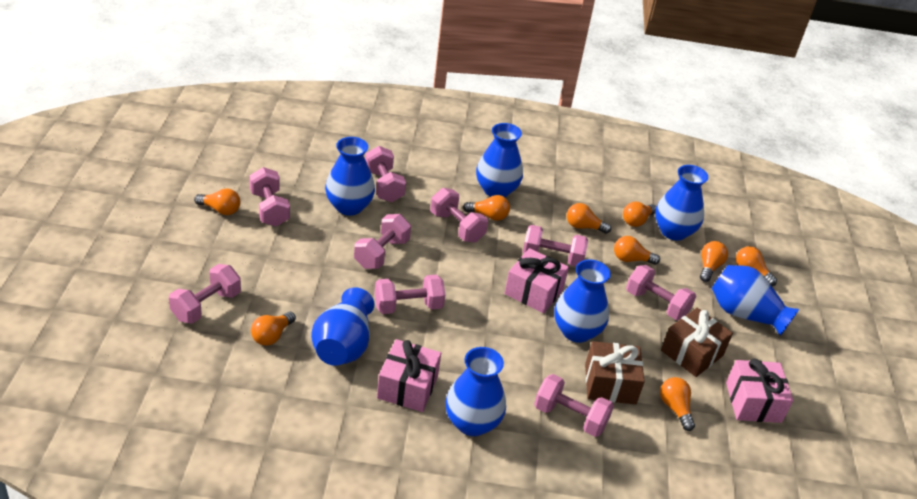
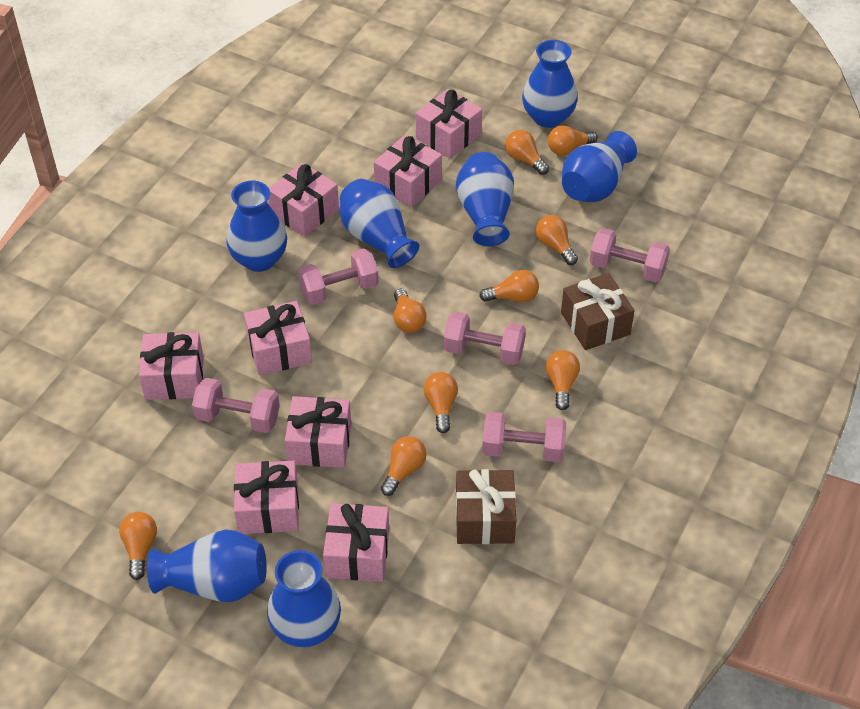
pink dumbbell: 9 -> 5
pink gift: 3 -> 8

